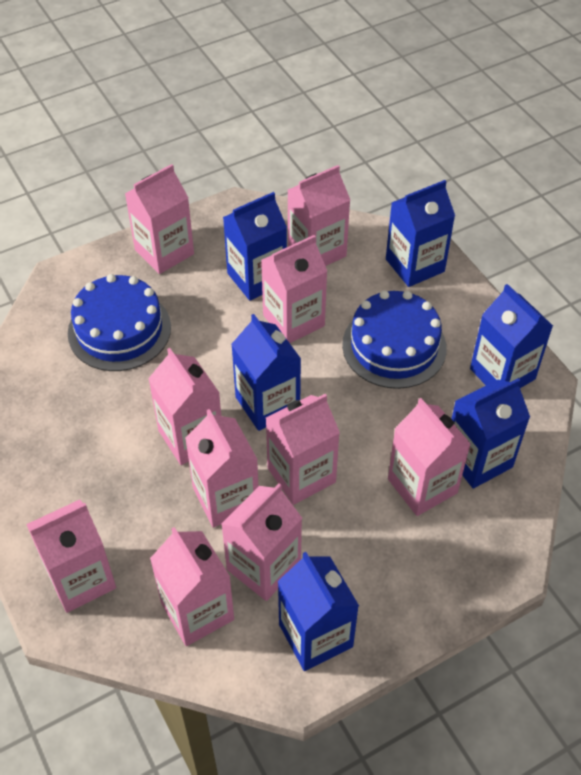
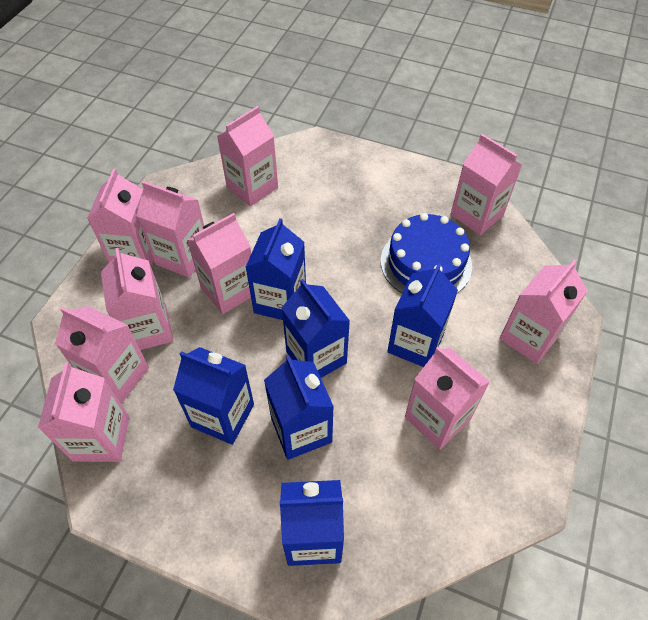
blue cake: 2 -> 1

